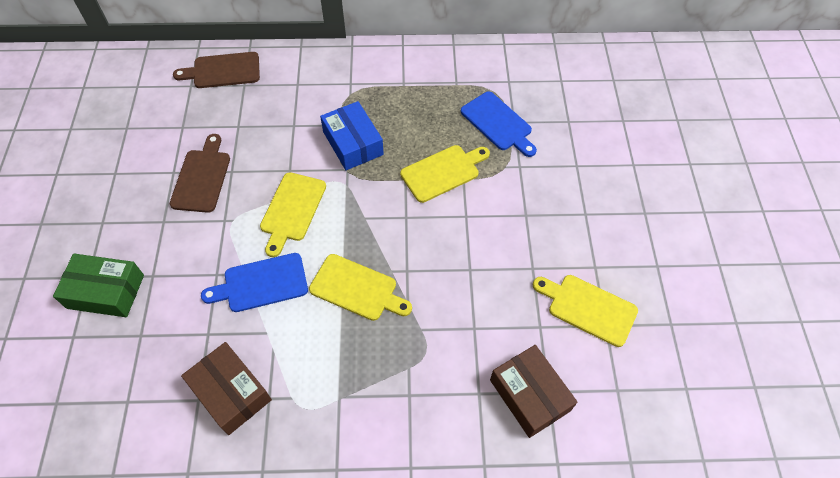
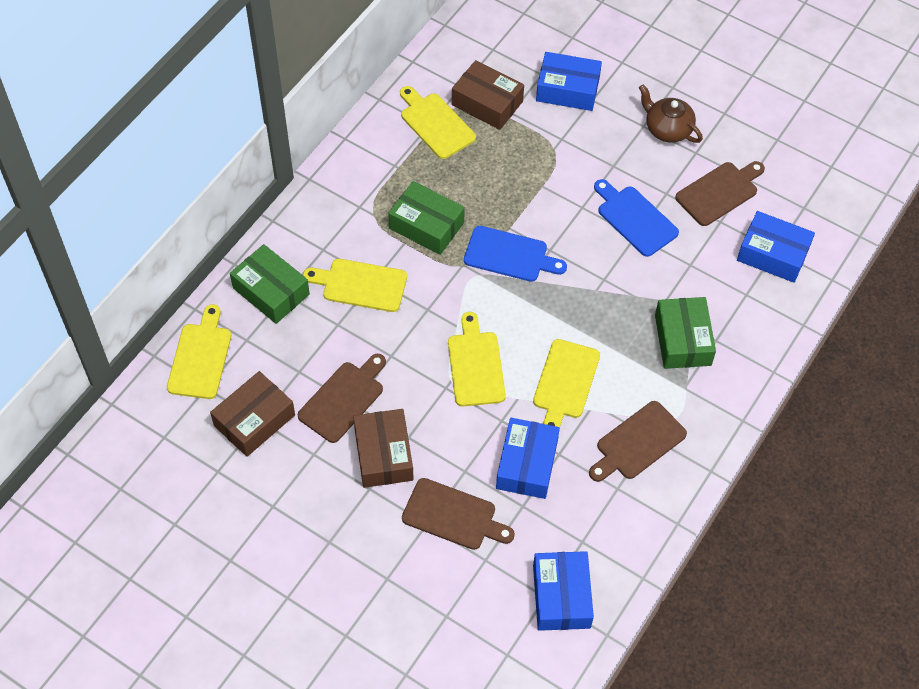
blue box: 1 -> 4
brown box: 2 -> 3
brown cutting board: 2 -> 4
brown teapot: 0 -> 1
green box: 1 -> 3
yellow cutting board: 4 -> 5

